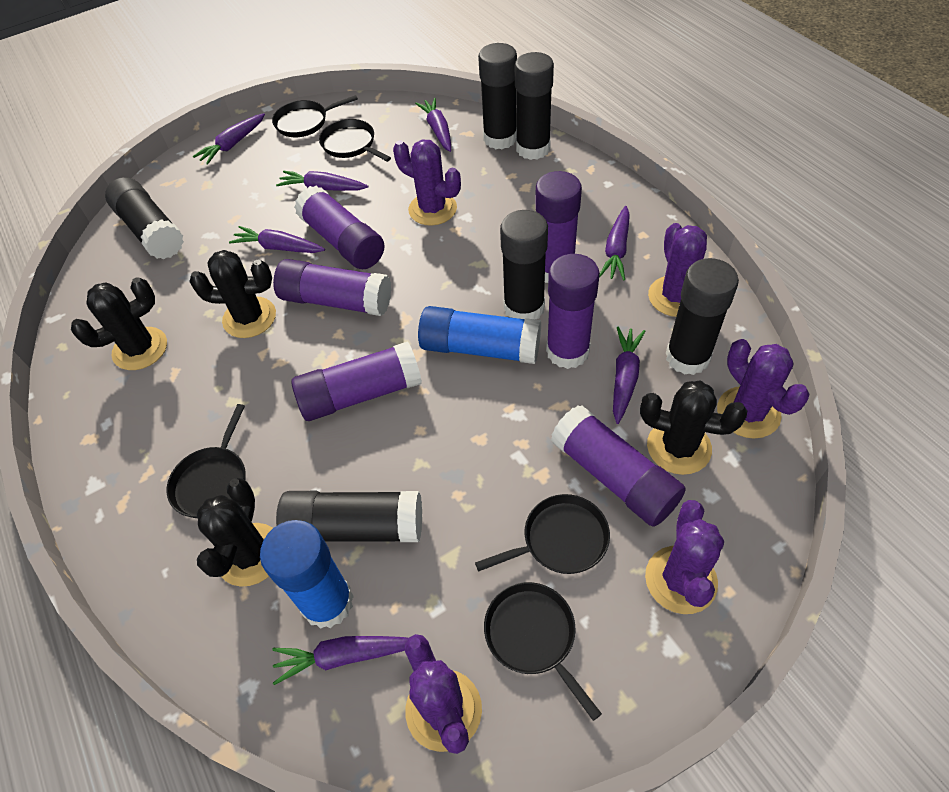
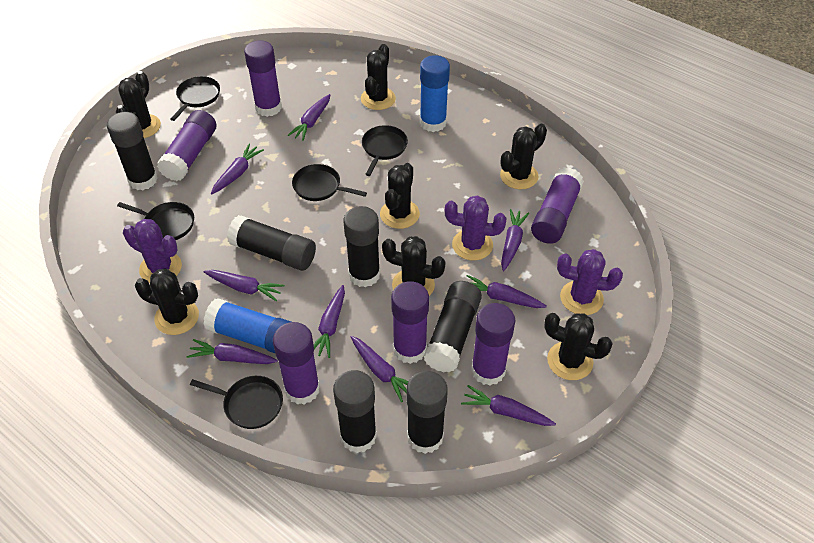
black cactus: 4 -> 7
purple cactus: 5 -> 3
purple carrot: 7 -> 9

